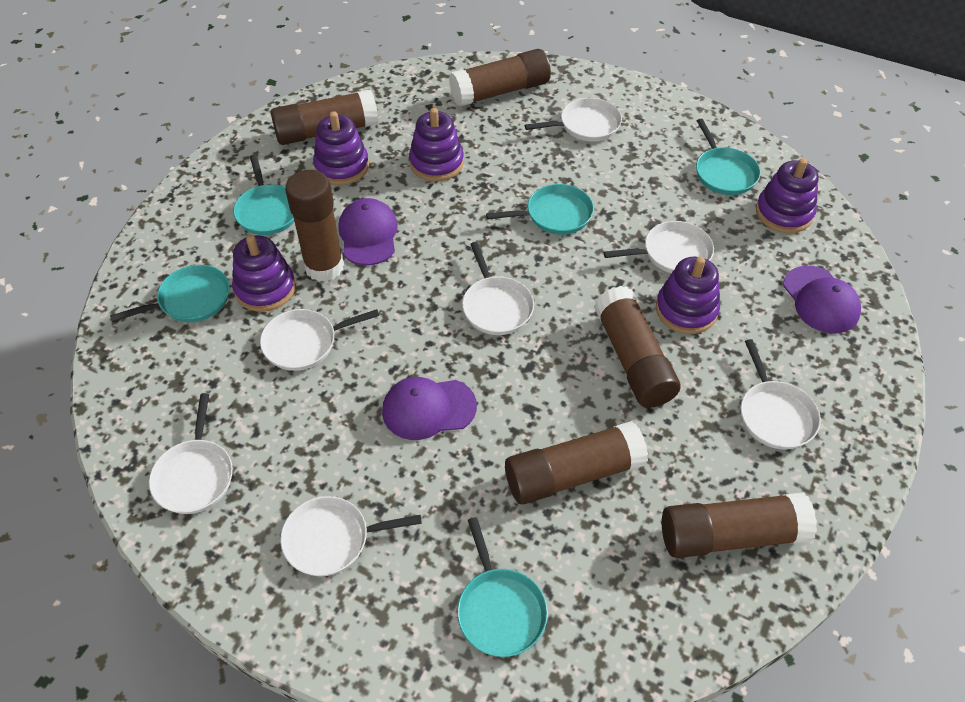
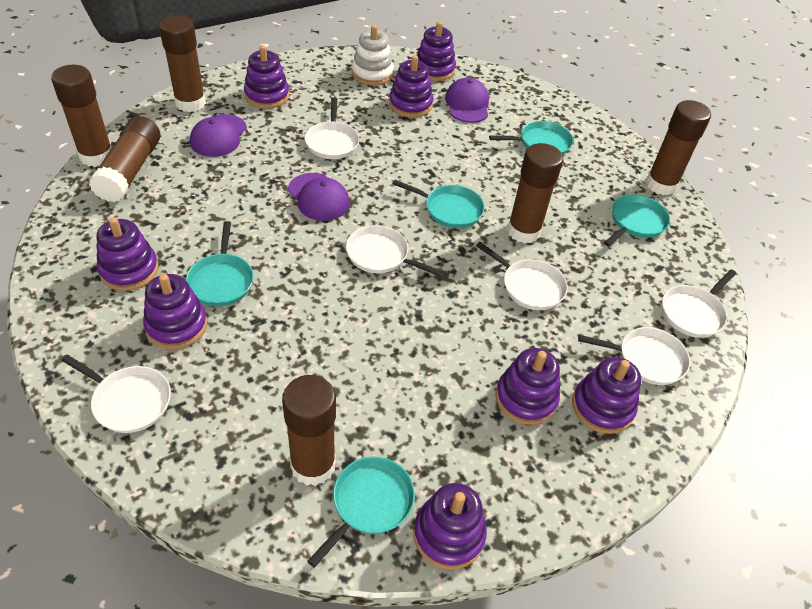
purple stacking toy: 5 -> 8
white pan: 7 -> 6
white stacking toy: 0 -> 1

